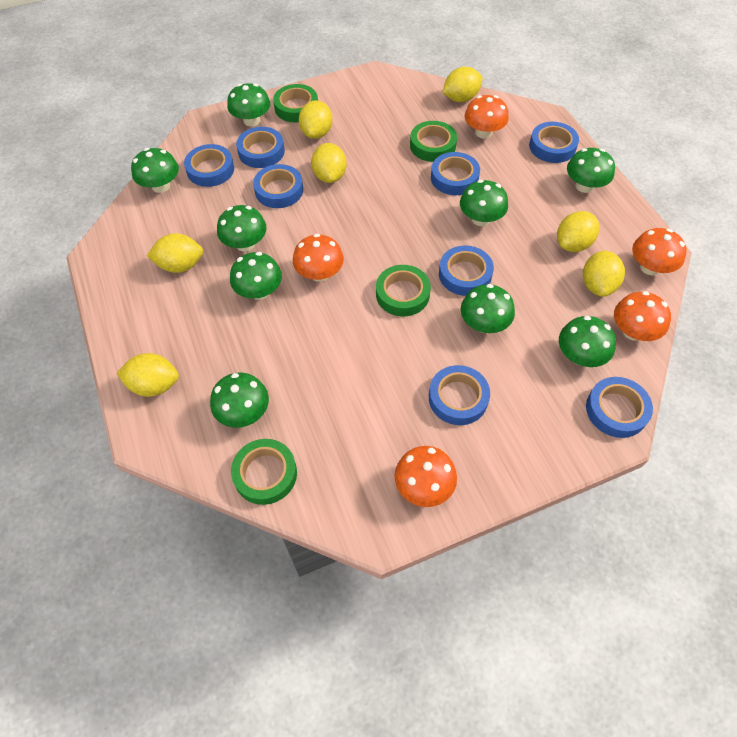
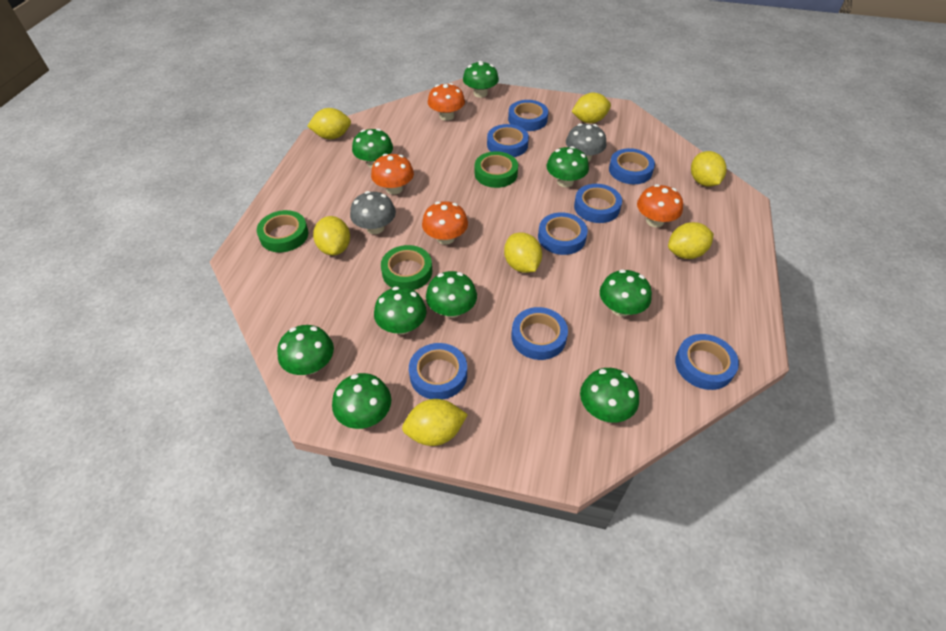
green tape: 4 -> 3
grey mushroom: 0 -> 2
orange mushroom: 5 -> 4

